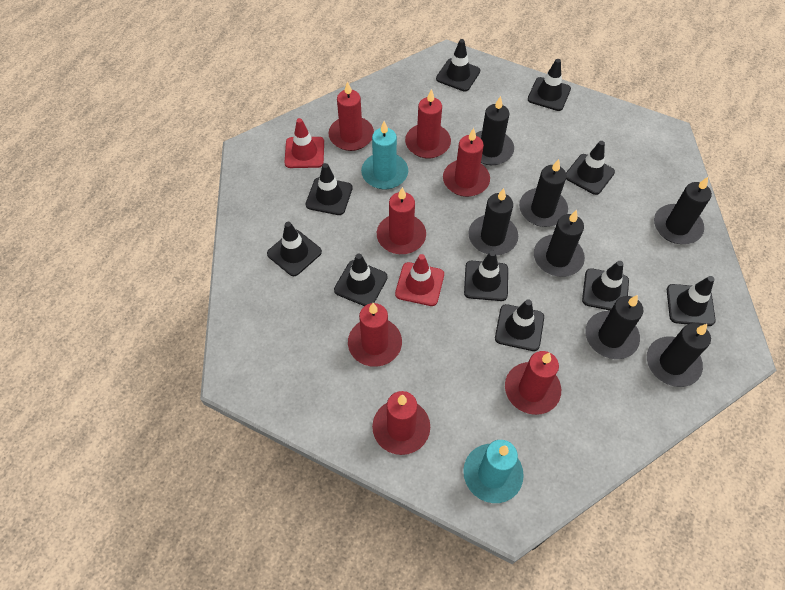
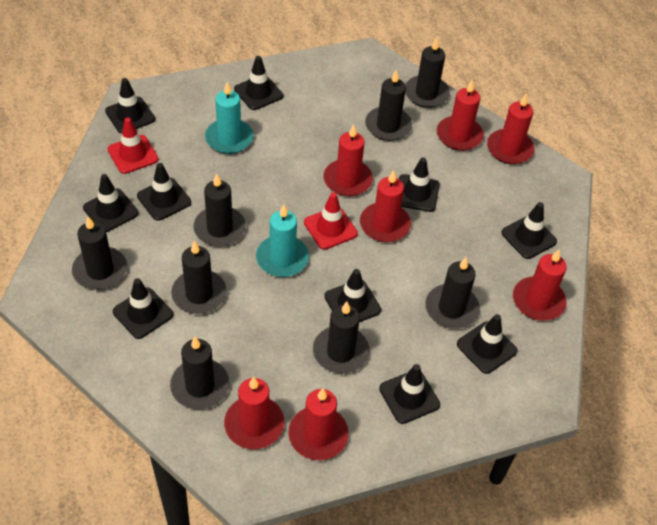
black candle: 7 -> 8

